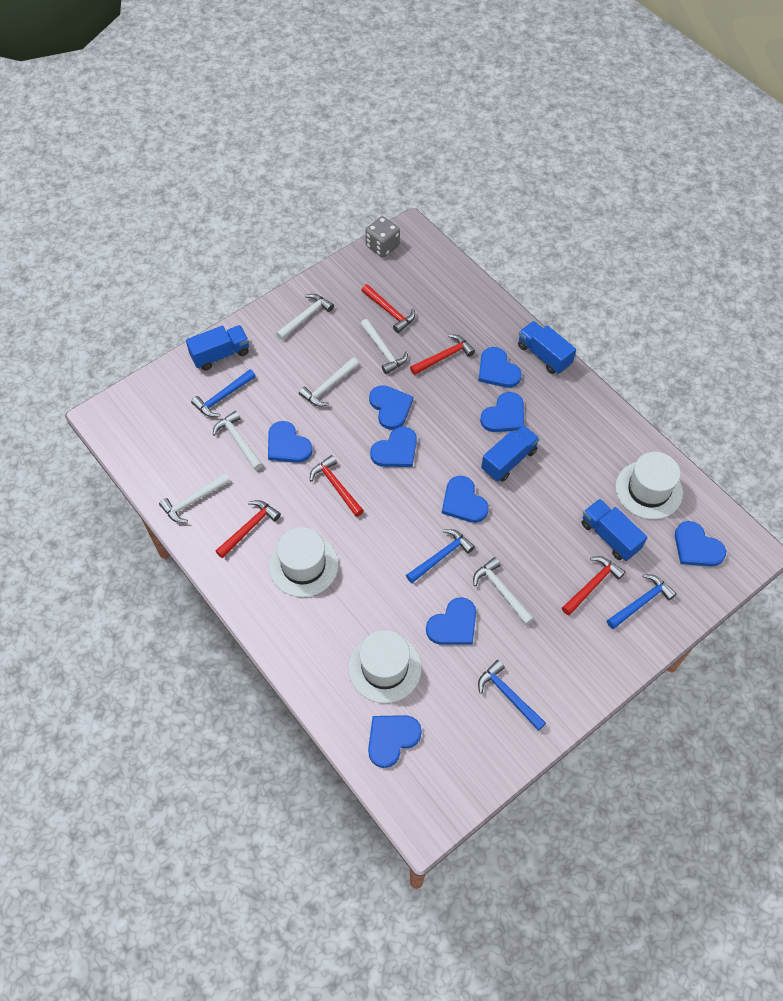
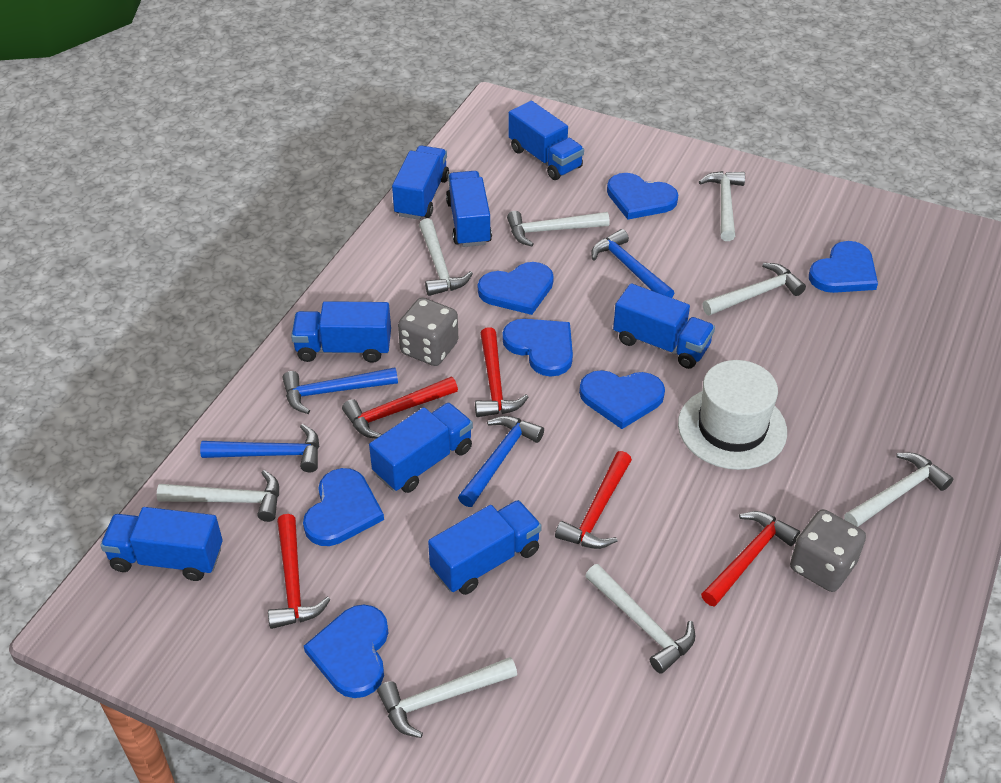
blue heart: 9 -> 7
blue truck: 4 -> 8
grey dice: 1 -> 2
white hammer: 6 -> 8
white hat: 3 -> 1

